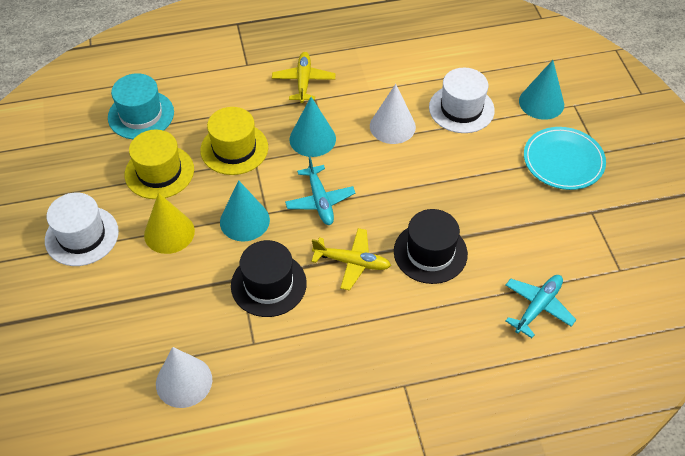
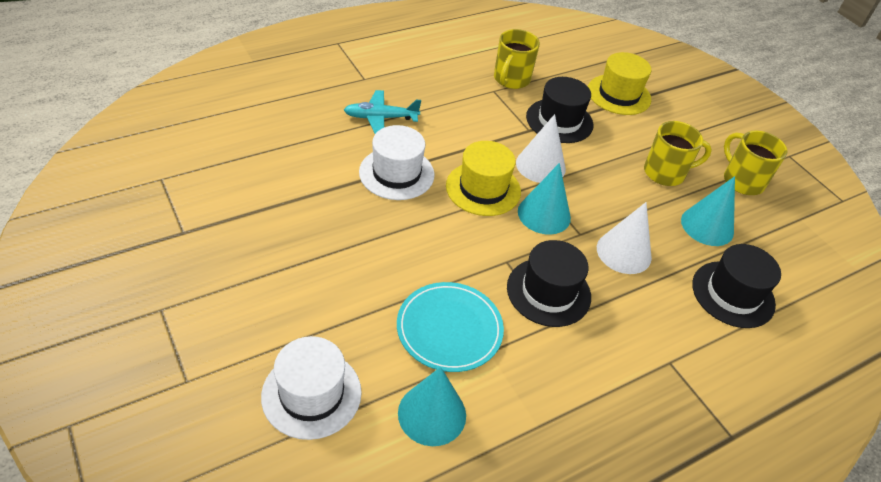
black hat: 2 -> 3
turquoise hat: 1 -> 0
turquoise plane: 2 -> 1
yellow cone: 1 -> 0
yellow mug: 0 -> 3
yellow plane: 2 -> 0

